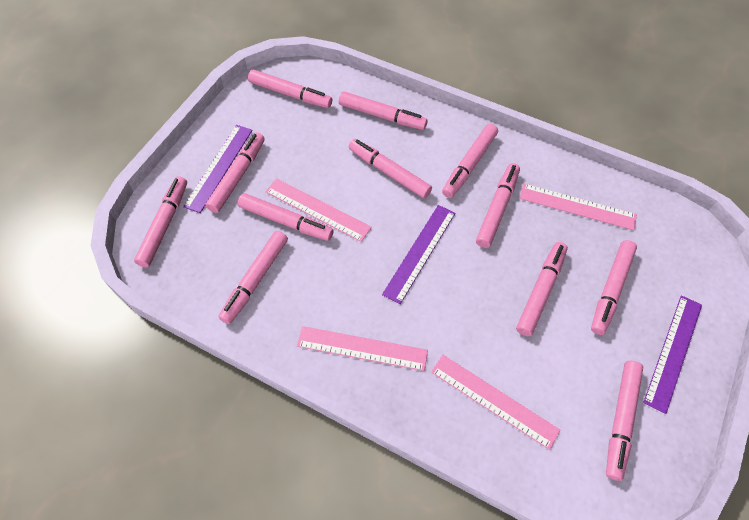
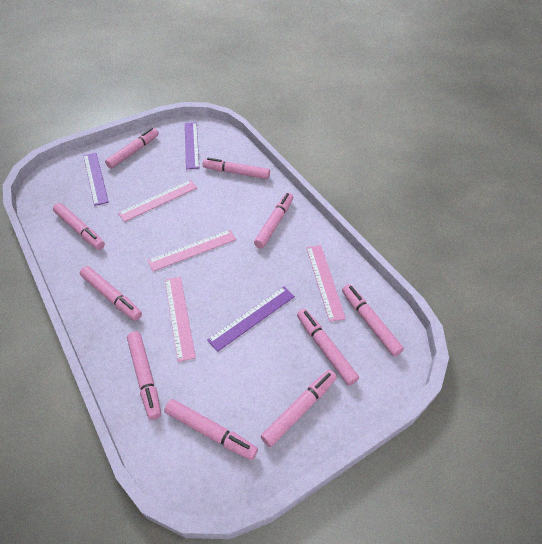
pink marker: 12 -> 10

